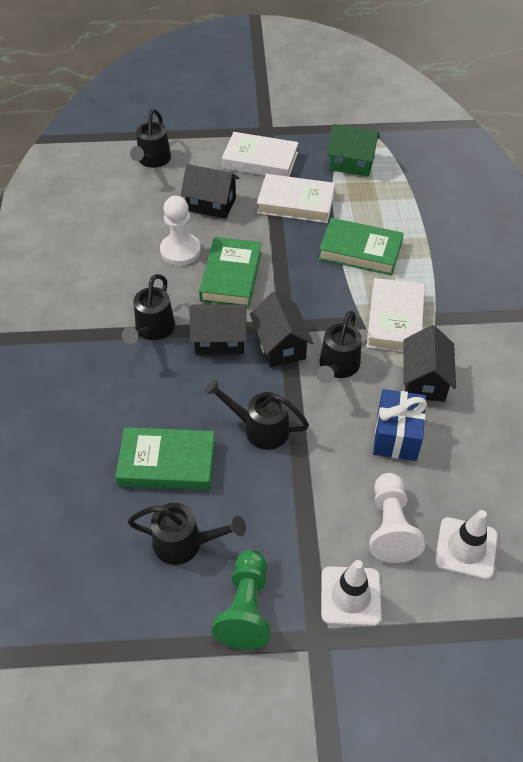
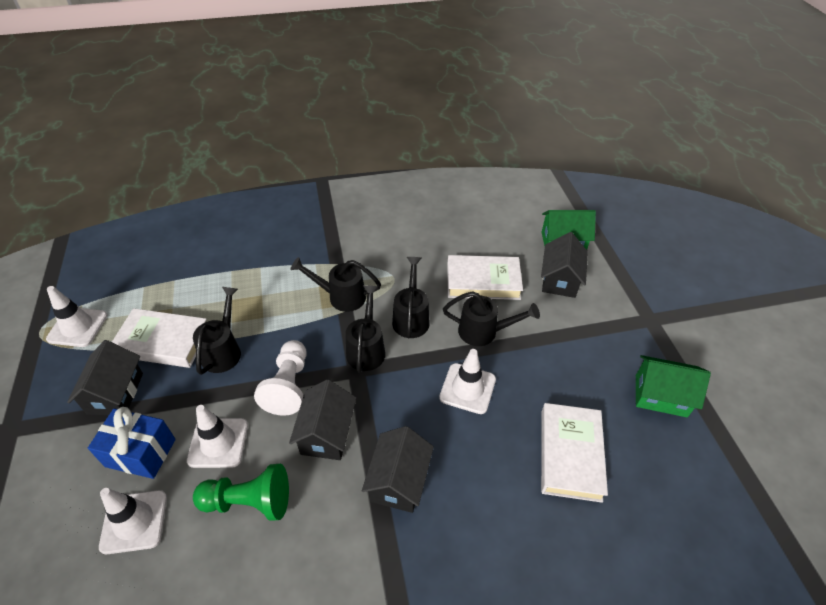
green book: 3 -> 0
green house: 1 -> 2
white pawn: 2 -> 1
white traffic cone: 2 -> 4

